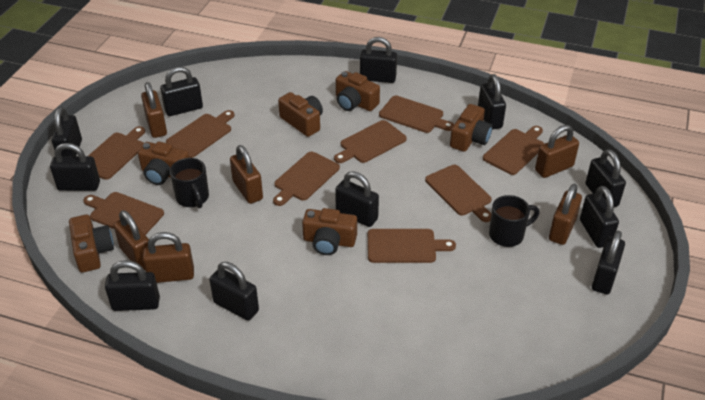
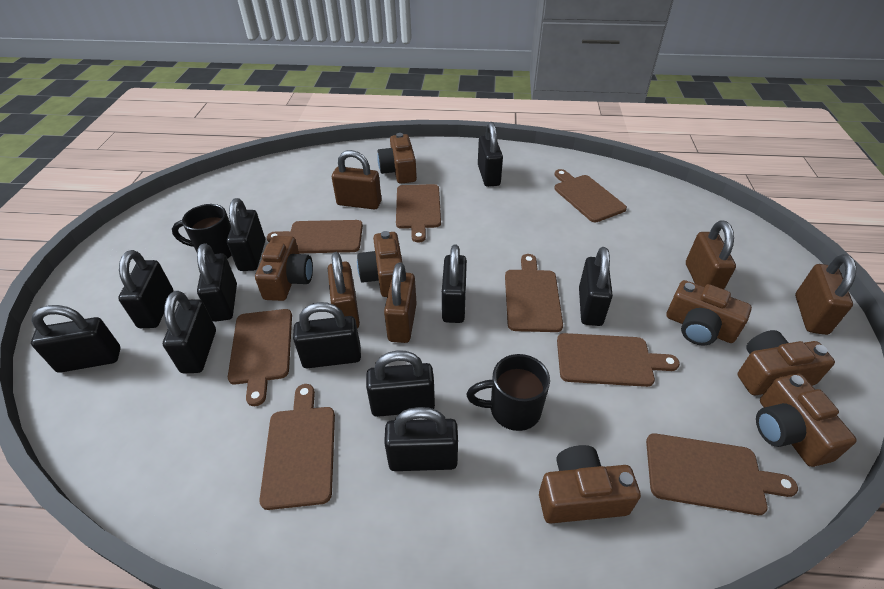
brown camera: 6 -> 7
brown cutting board: 9 -> 8
brown padlock: 6 -> 5

